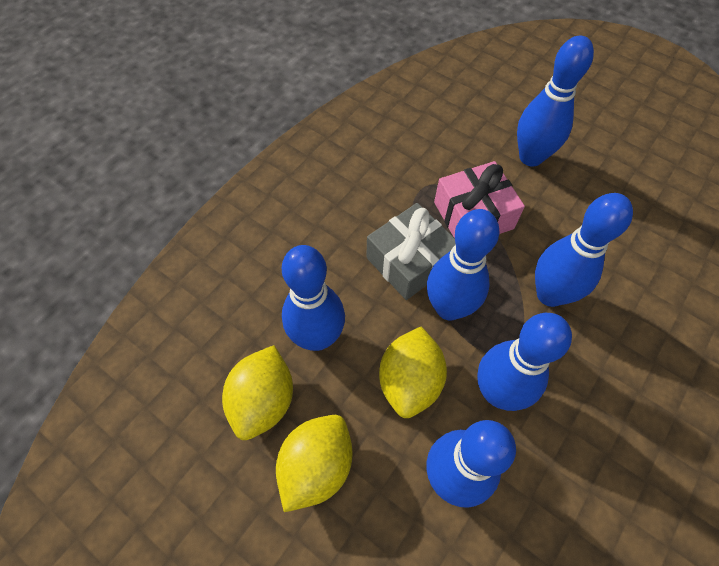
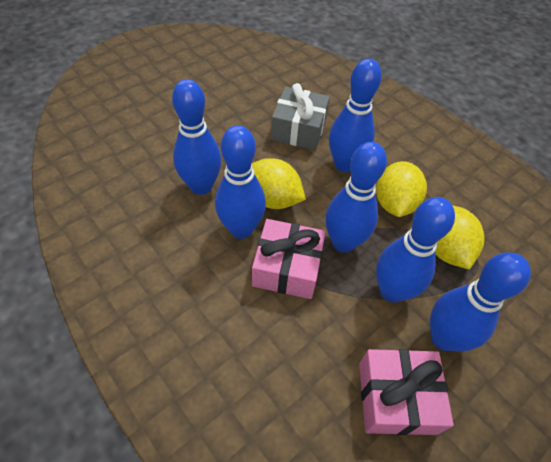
pink gift: 1 -> 2

